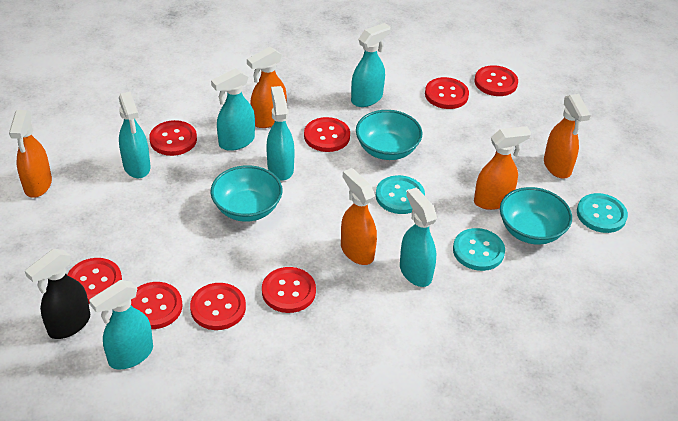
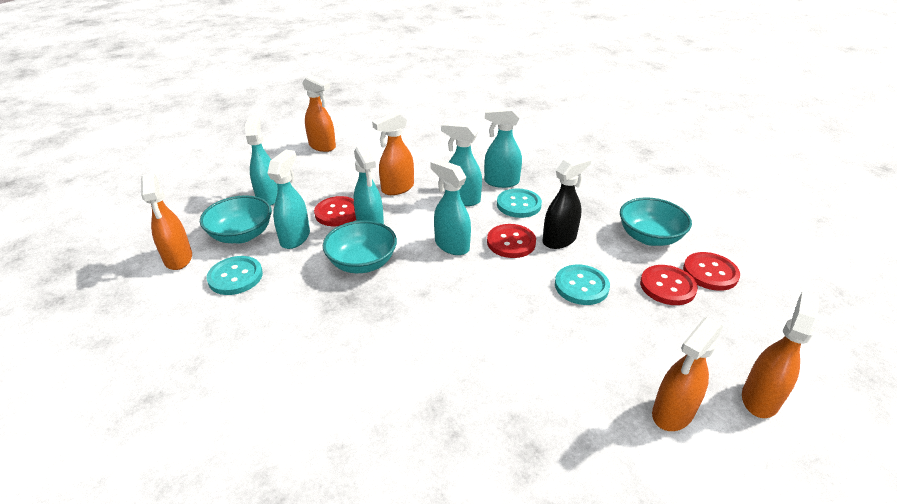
red button: 8 -> 4

